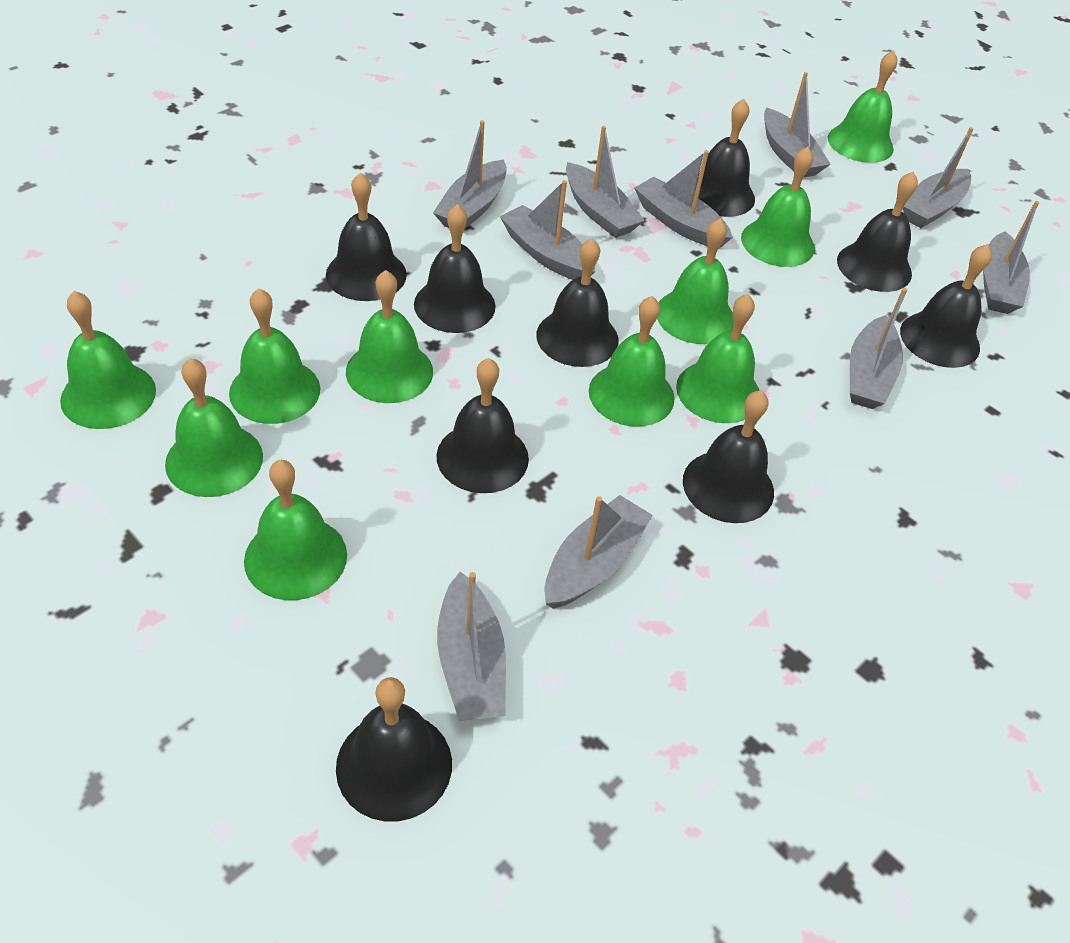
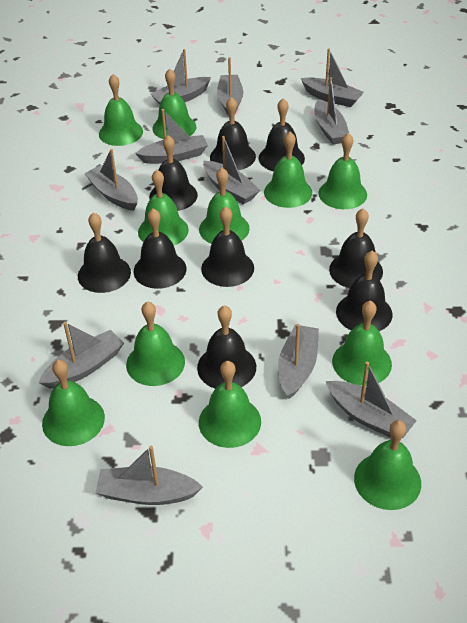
green bell: 10 -> 11
grey boat: 10 -> 11

